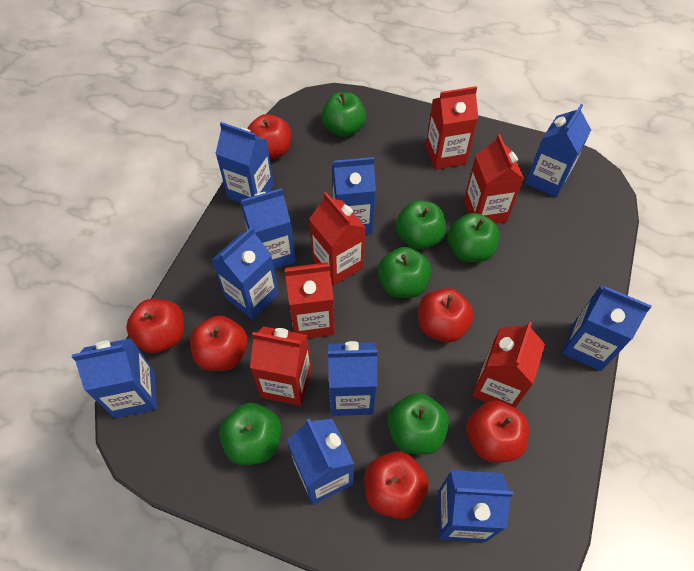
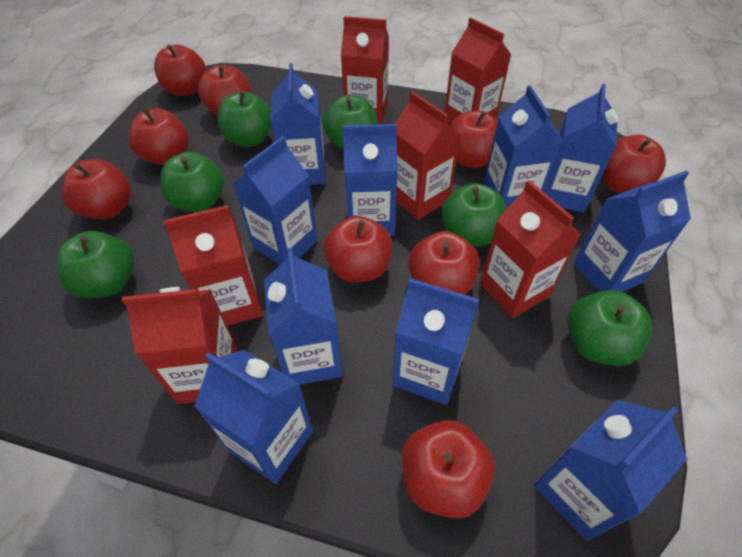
red apple: 6 -> 9

